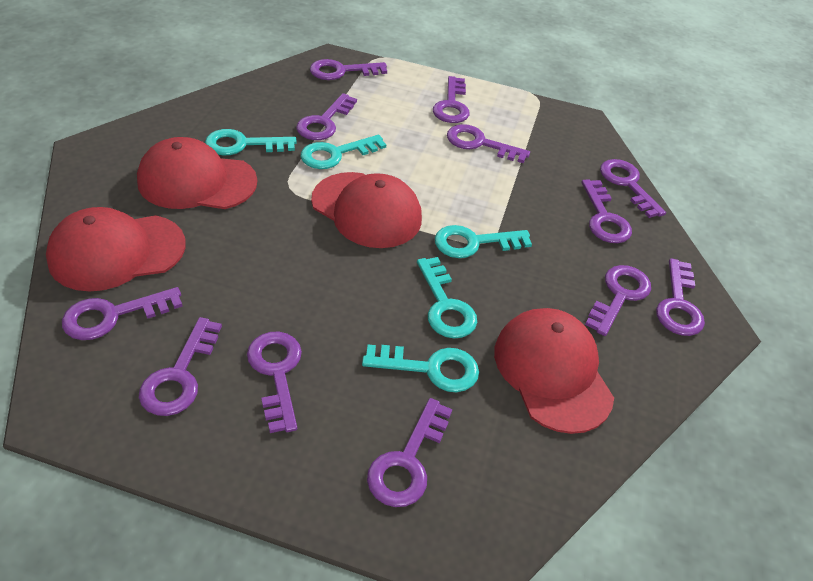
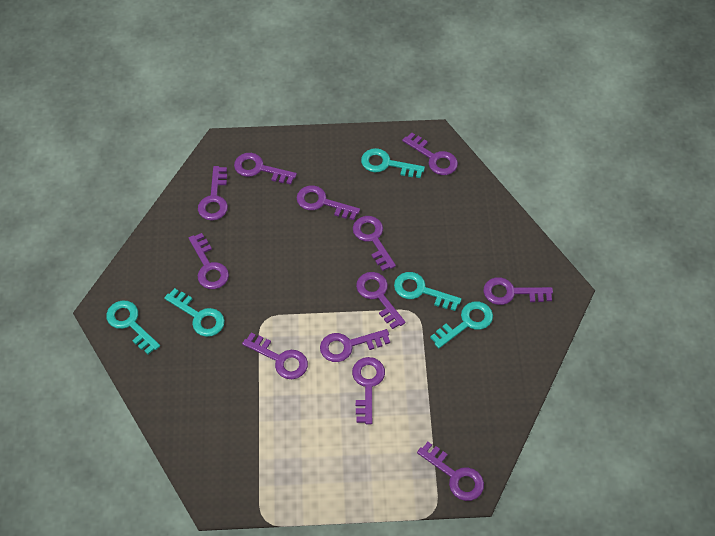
red cap: 4 -> 0

